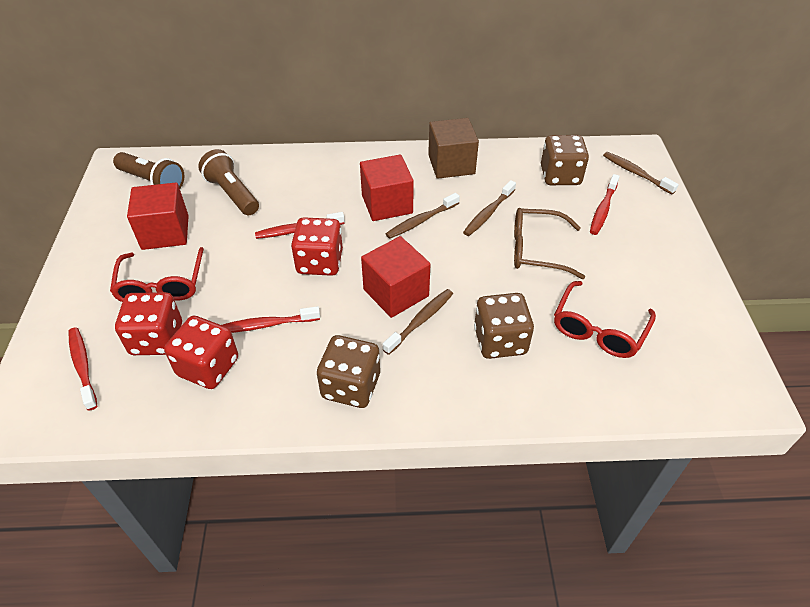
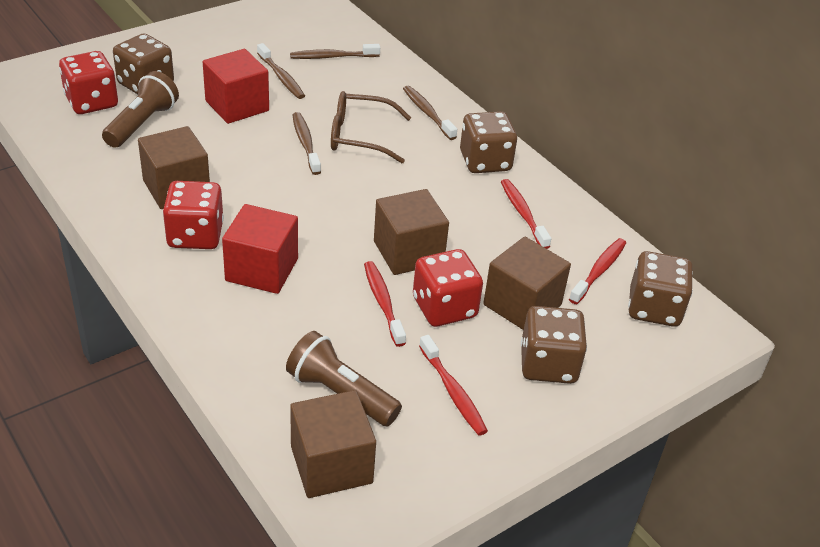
brown cube: 1 -> 4
brown dice: 3 -> 4
red cube: 3 -> 2
red glasses: 2 -> 0

